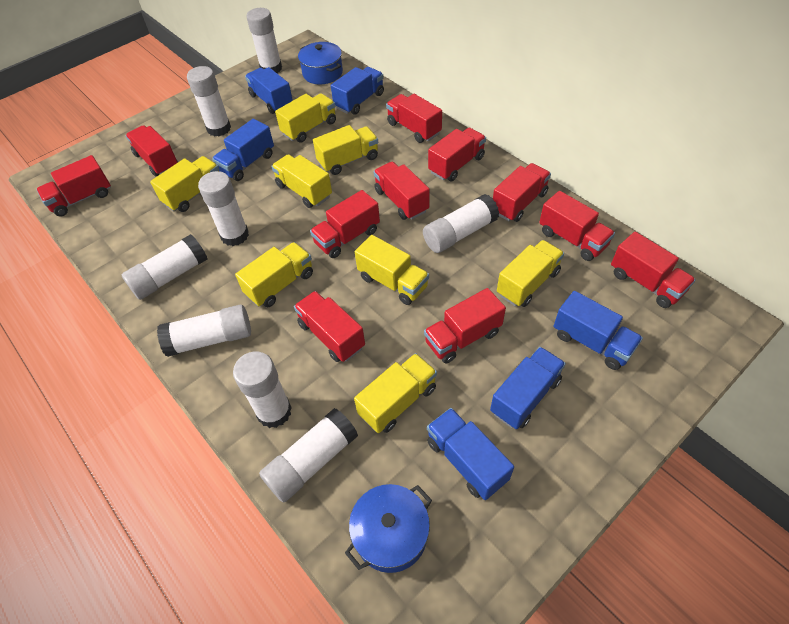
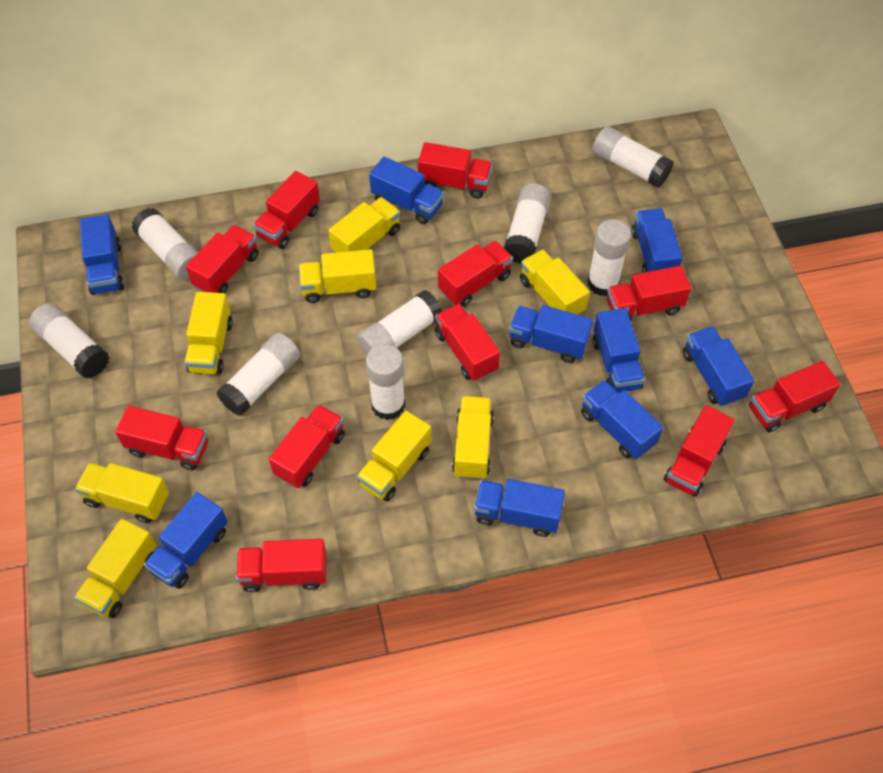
blue pot: 2 -> 0
blue truck: 6 -> 9

